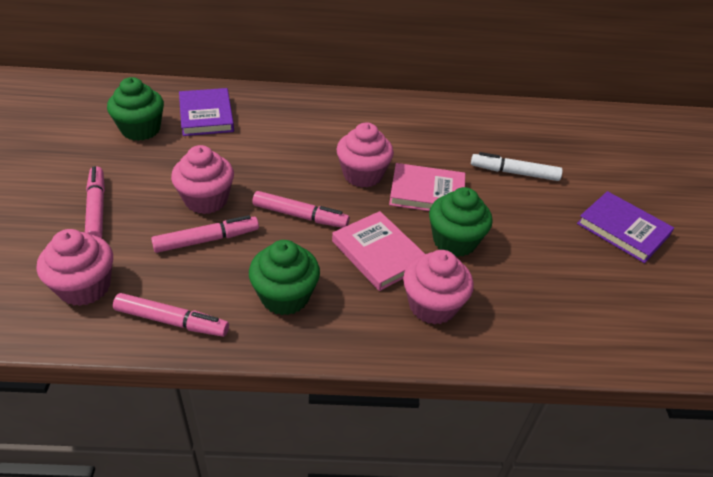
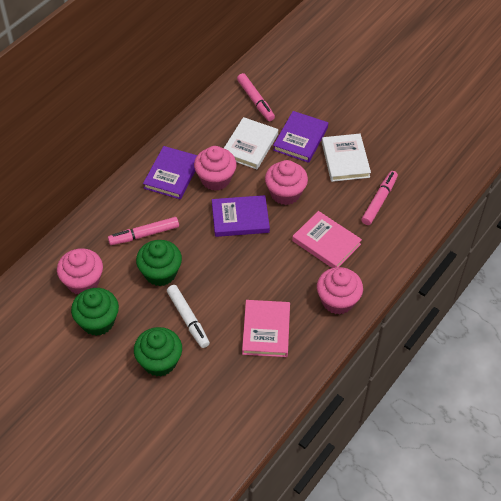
pink marker: 4 -> 3
purple book: 2 -> 3
white book: 0 -> 2

